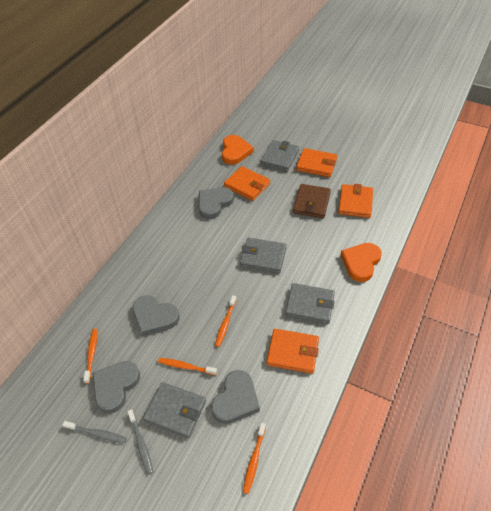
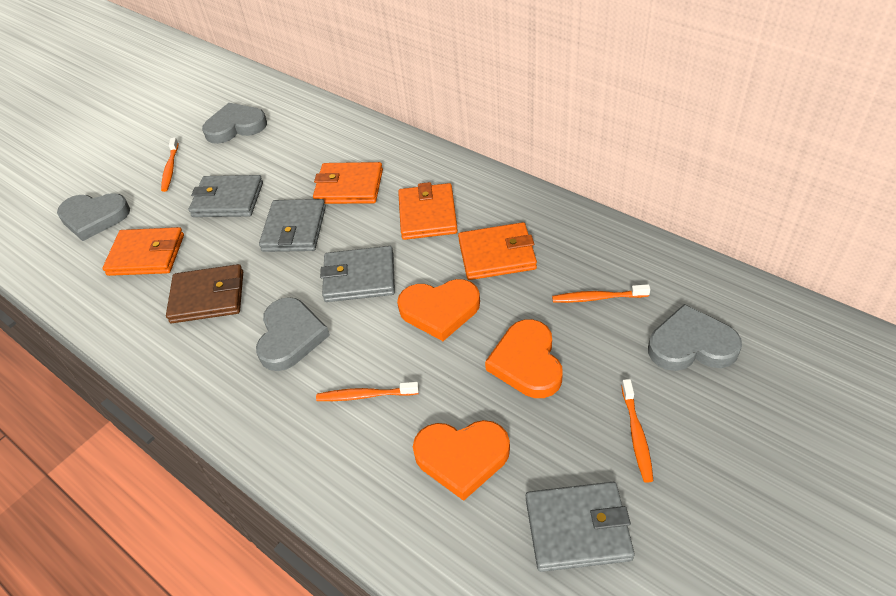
grey toothbrush: 2 -> 0
orange heart: 2 -> 3

